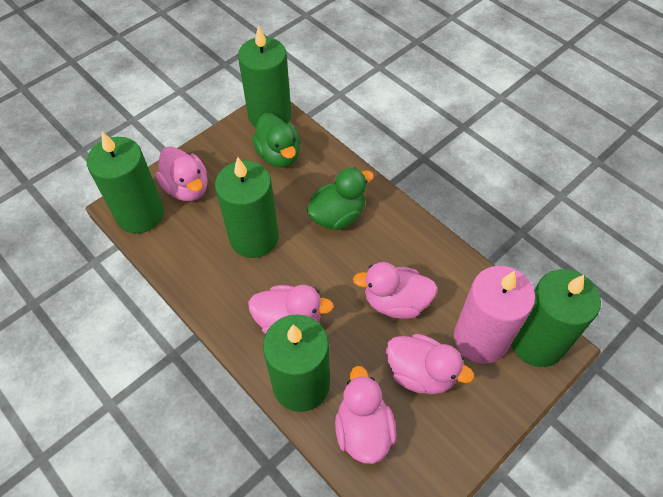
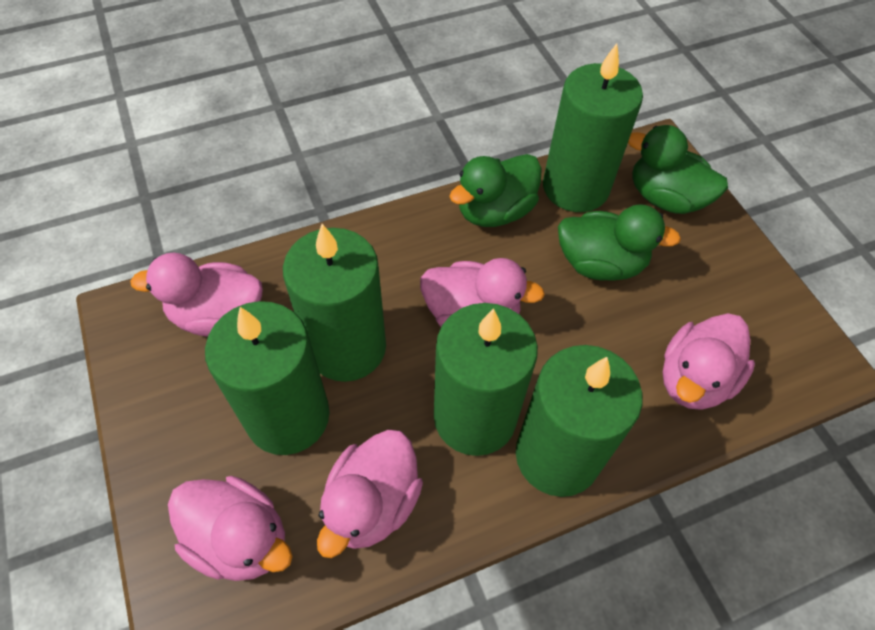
green duck: 2 -> 3
pink candle: 1 -> 0

